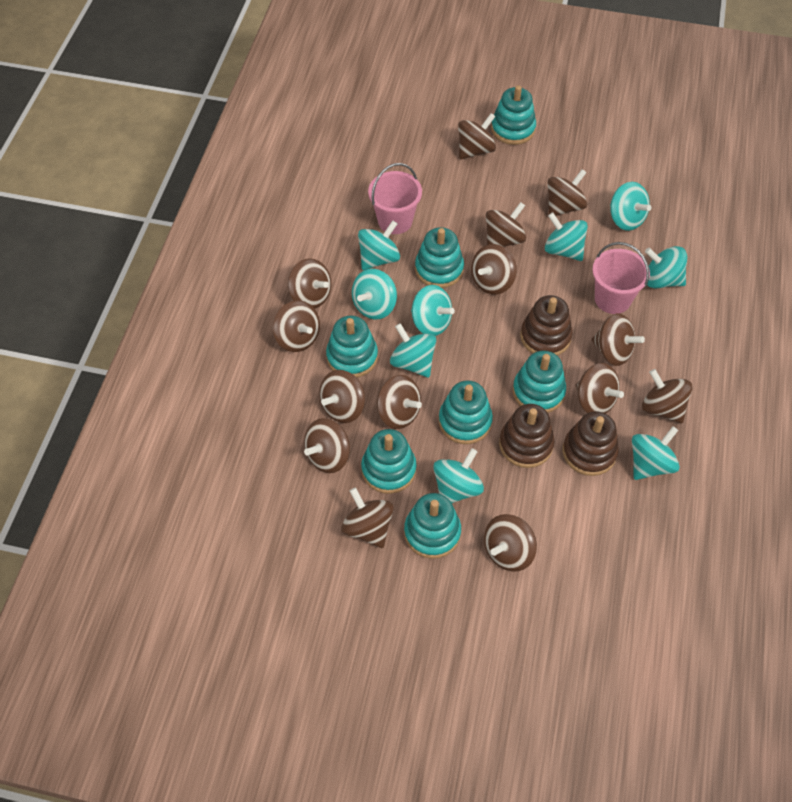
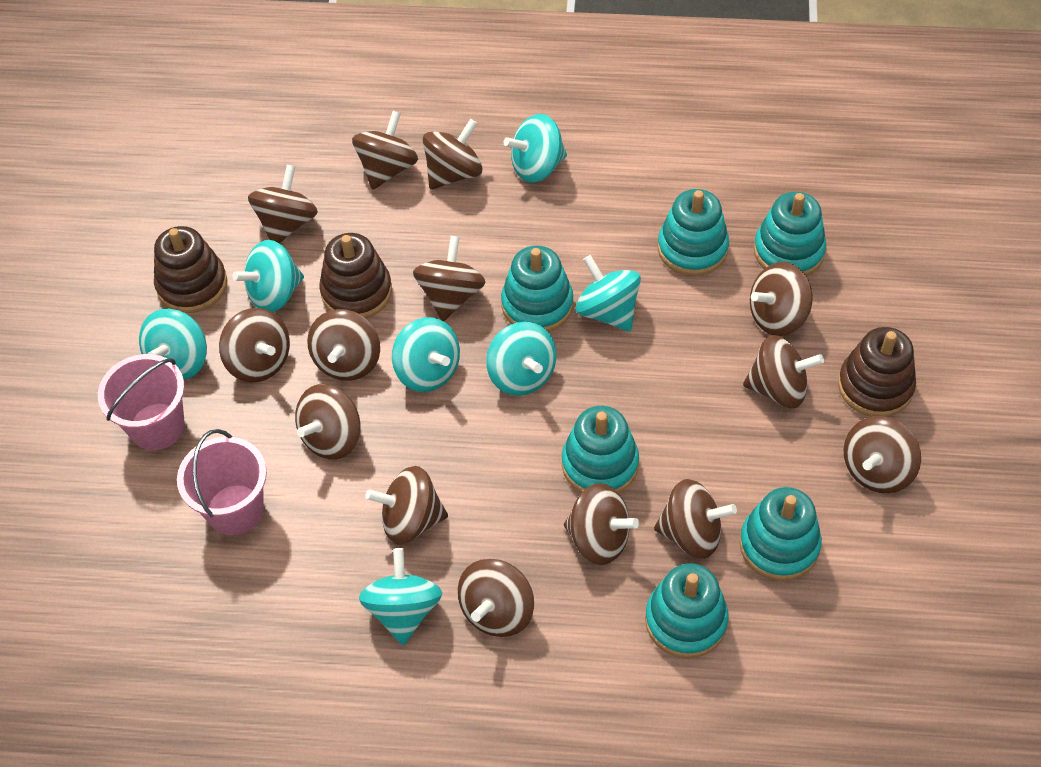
turquoise spinning top: 9 -> 7
turquoise stacking toy: 7 -> 6

